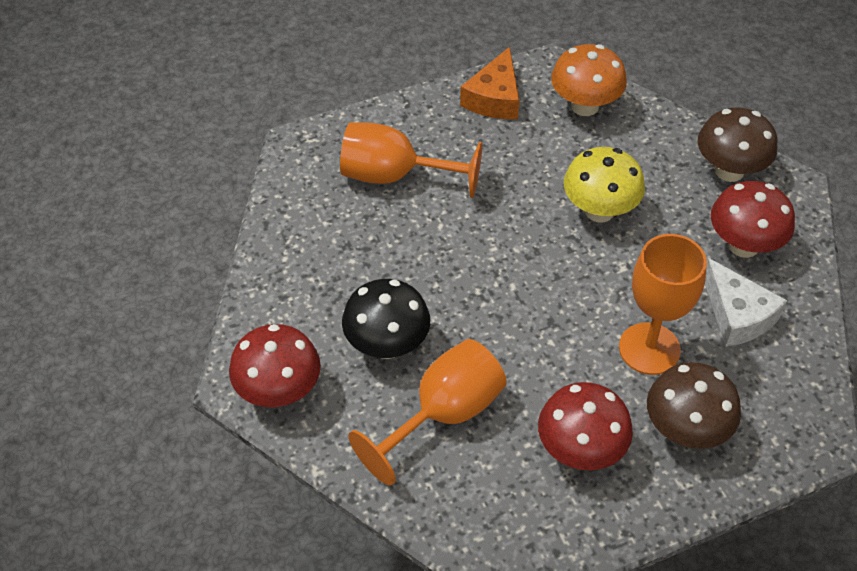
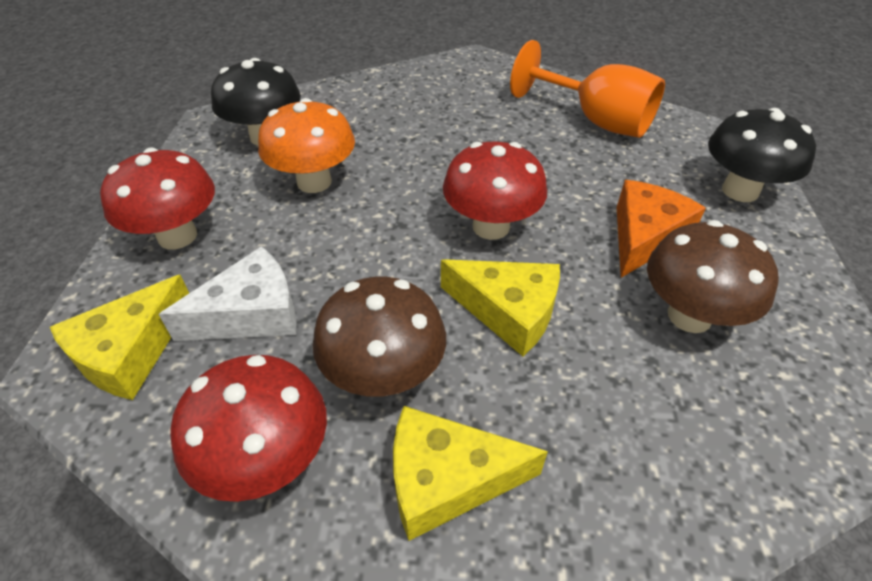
black mushroom: 1 -> 2
orange goblet: 3 -> 1
yellow cheese: 0 -> 3
yellow mushroom: 1 -> 0

